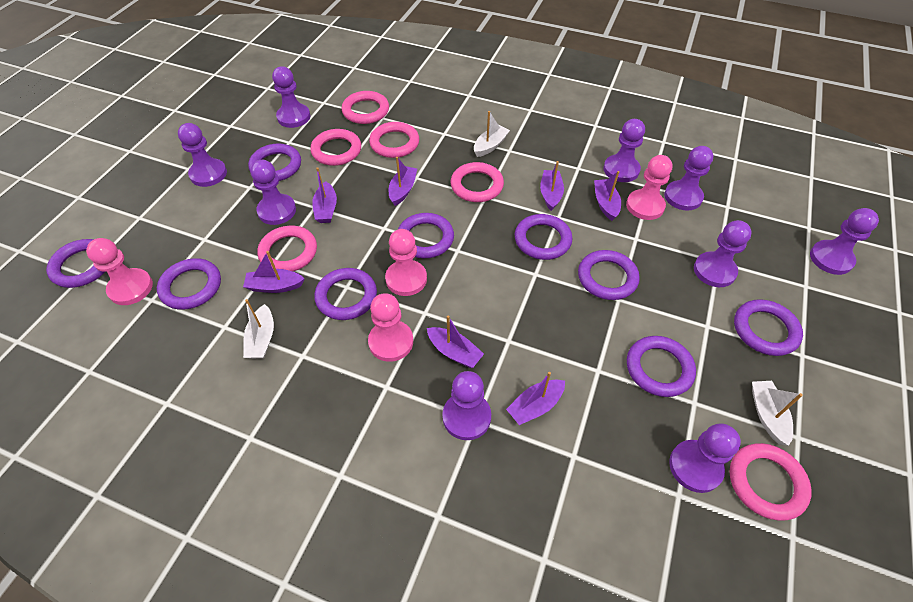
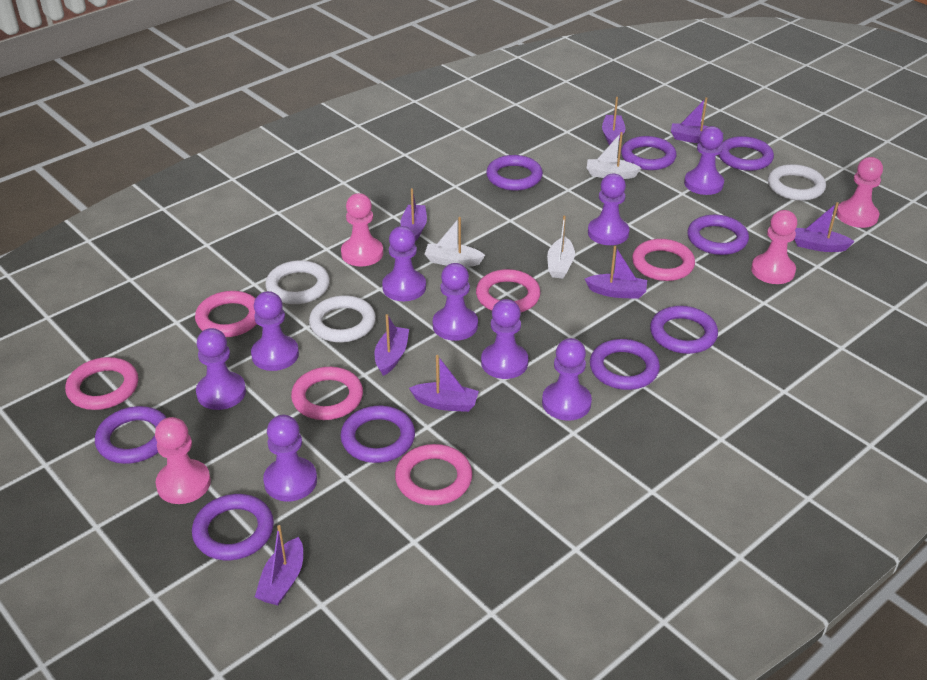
purple boat: 7 -> 8
white ring: 0 -> 3

